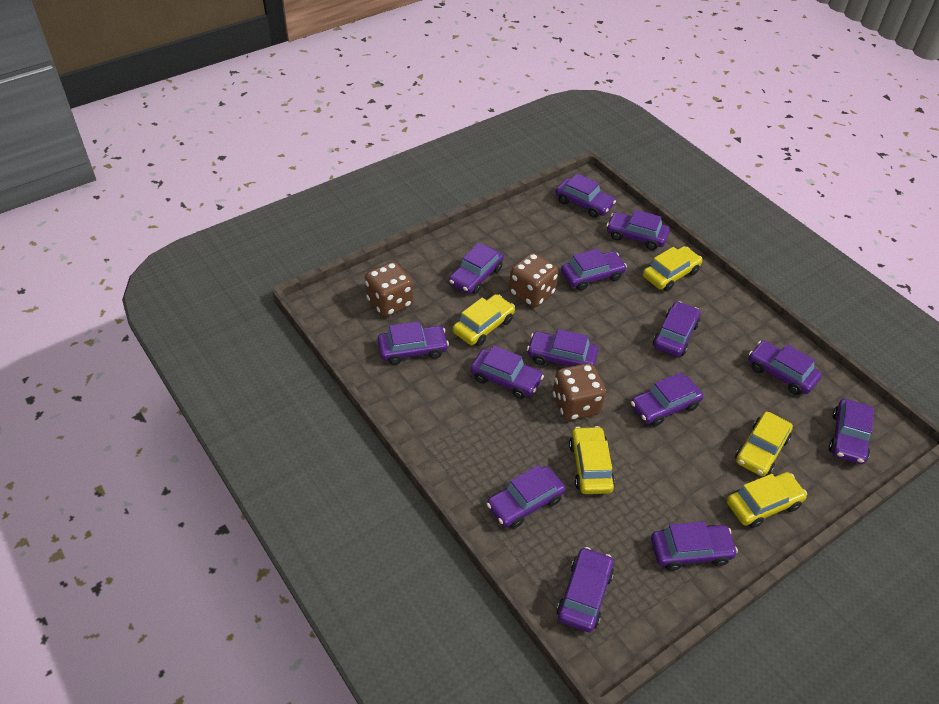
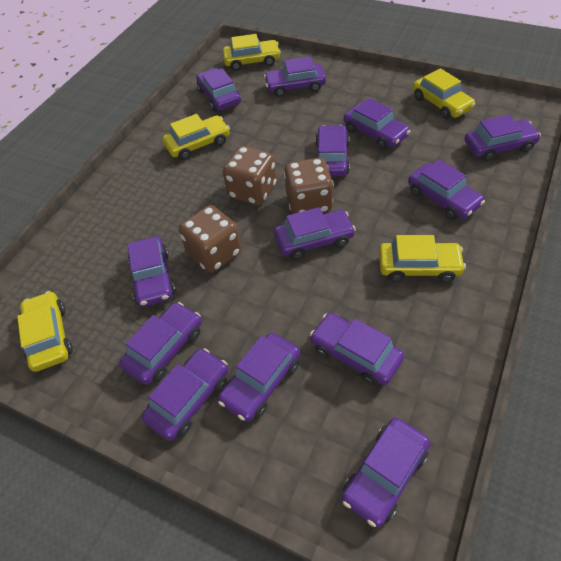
purple car: 14 -> 13

